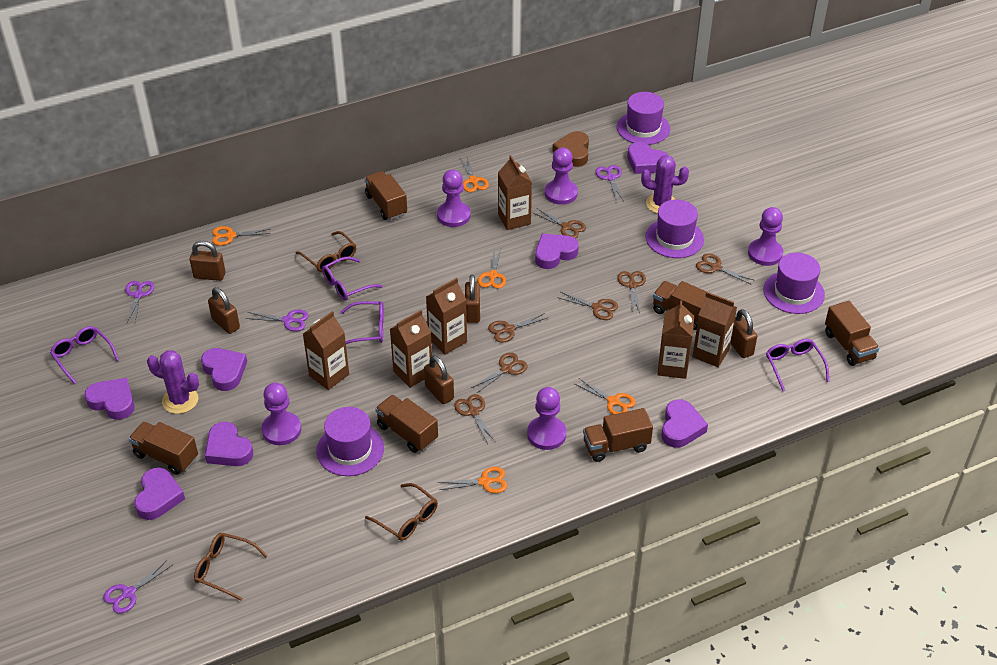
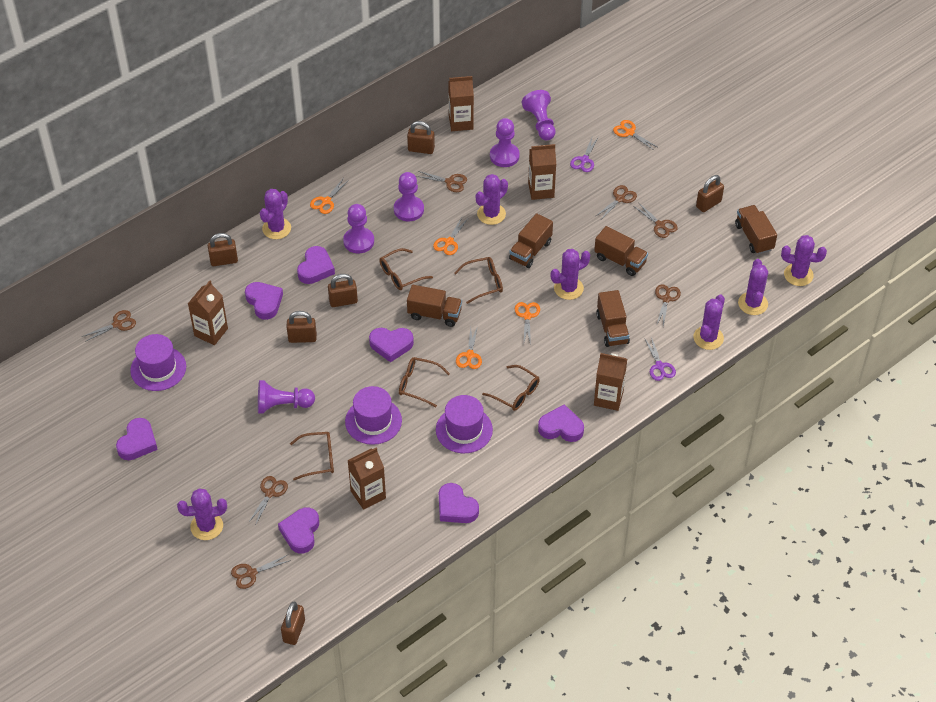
brown carton: 6 -> 5
brown glasses: 3 -> 5
brown heart: 1 -> 0
brown padlock: 5 -> 6
brown truck: 6 -> 5
purple cactus: 2 -> 7
purple glasses: 4 -> 0
purple hat: 4 -> 3
purple scissors: 4 -> 2

